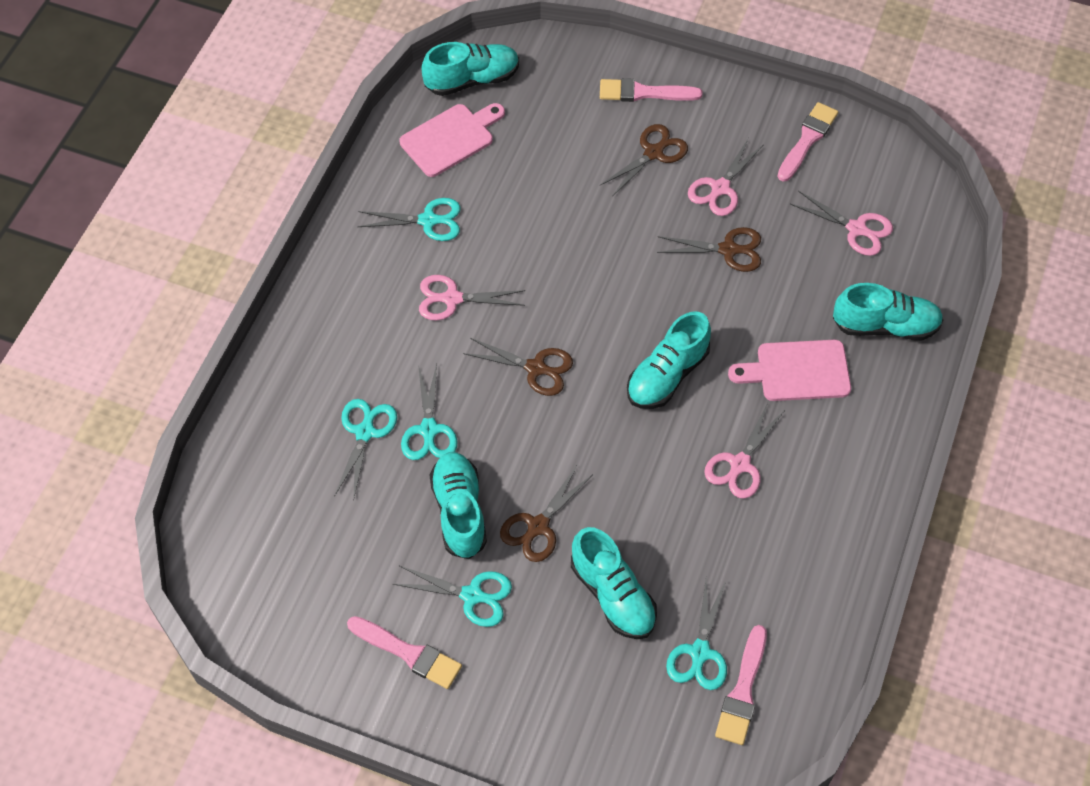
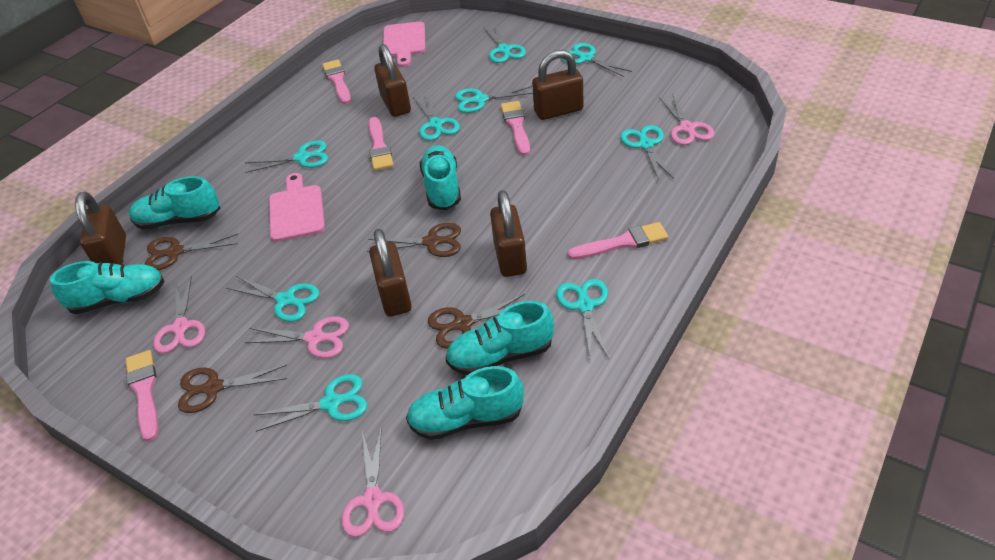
brown padlock: 0 -> 5
pink brush: 4 -> 5
turquoise scissors: 5 -> 9

